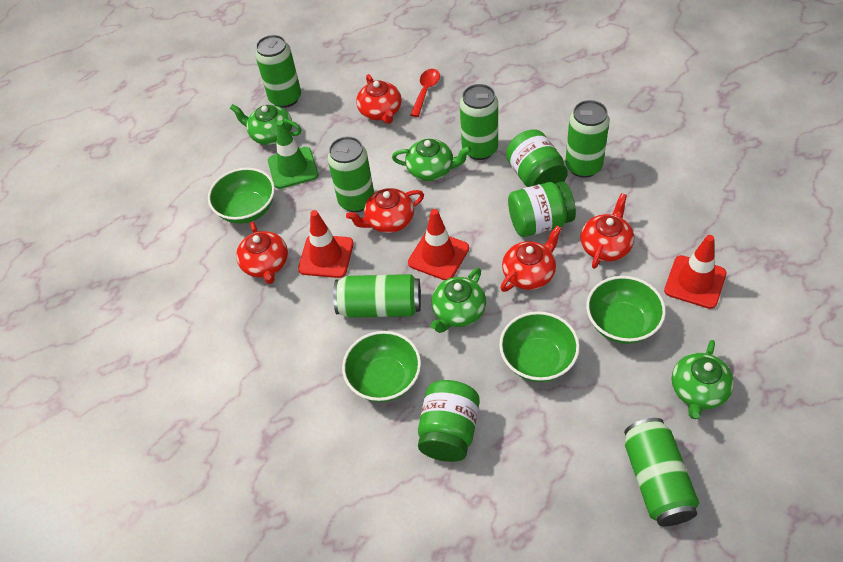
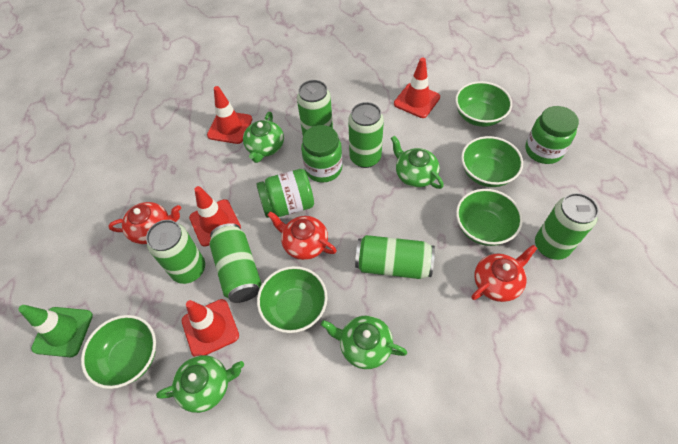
green bowl: 4 -> 5
red spoon: 1 -> 0
red teapot: 5 -> 3
red traffic cone: 3 -> 4

